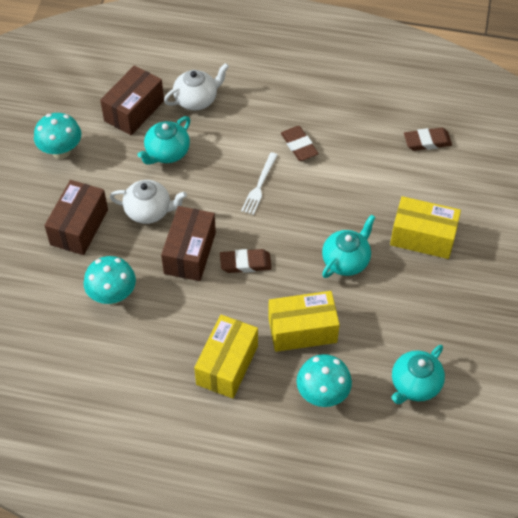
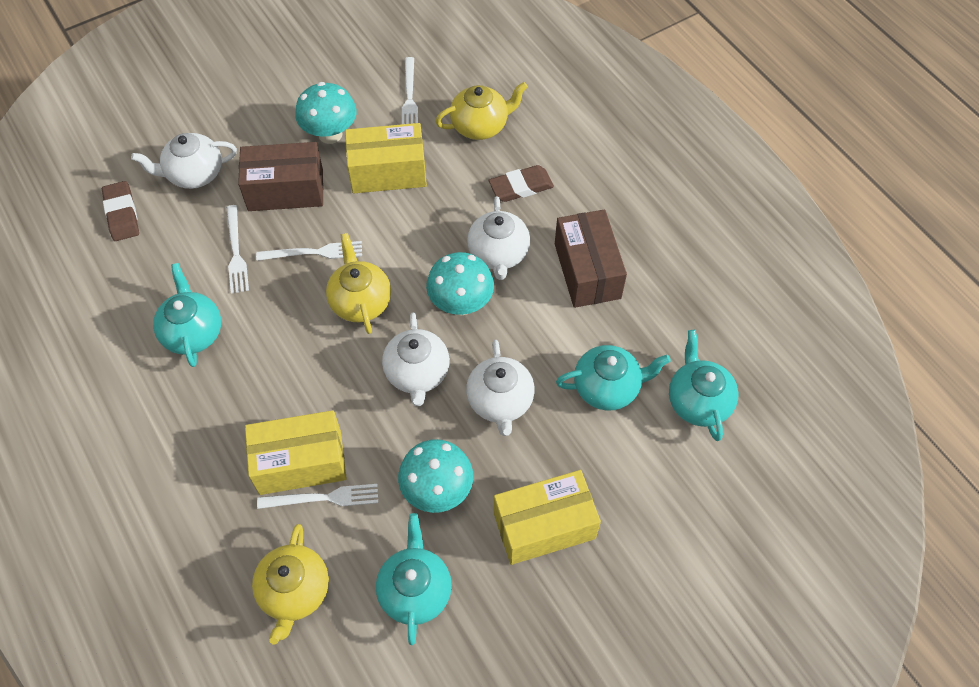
brown box: 3 -> 2
brown eraser: 3 -> 2
turquoise teapot: 3 -> 4
white fork: 1 -> 4
white teapot: 2 -> 4
yellow teapot: 0 -> 3

